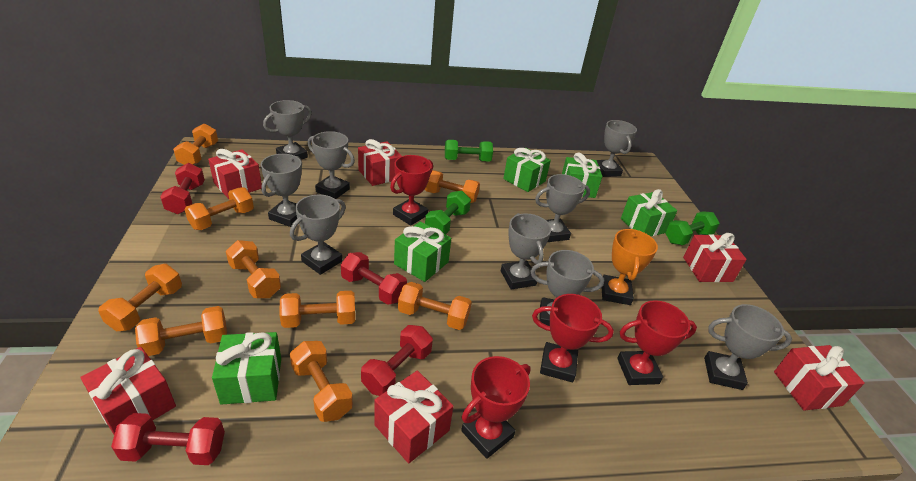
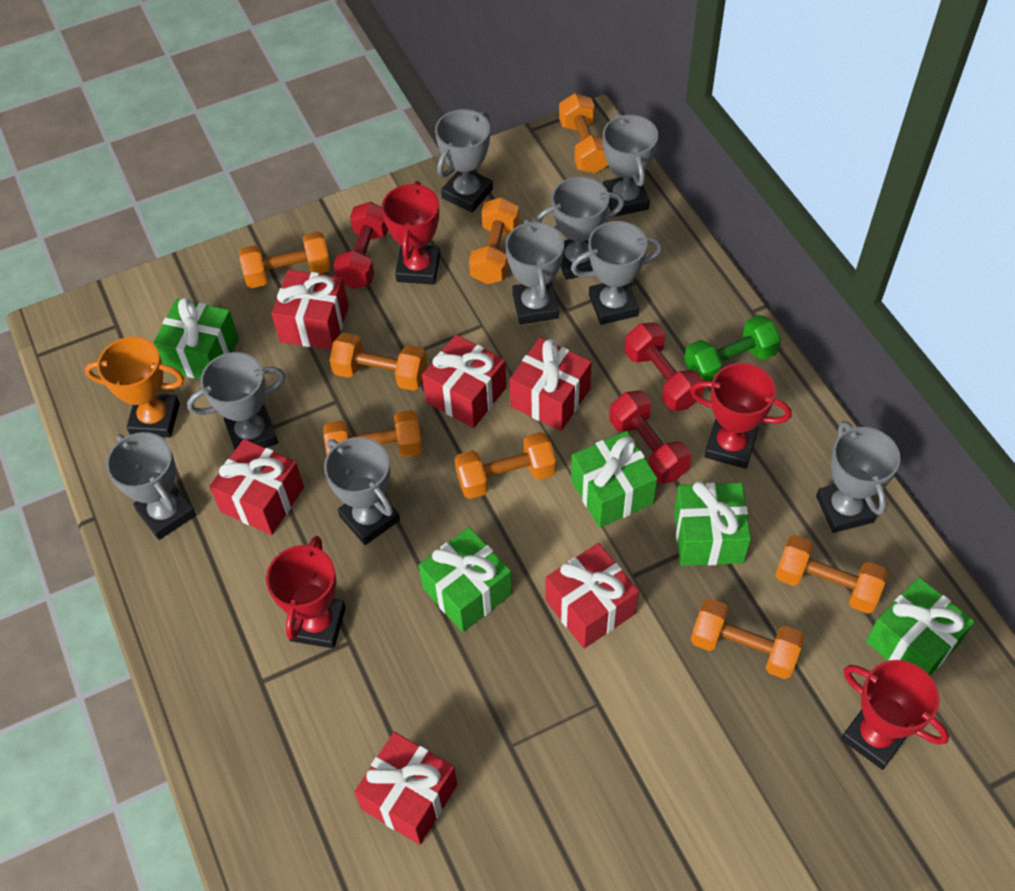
green dumbbell: 3 -> 1
orange dumbbell: 9 -> 8
red dumbbell: 4 -> 3

